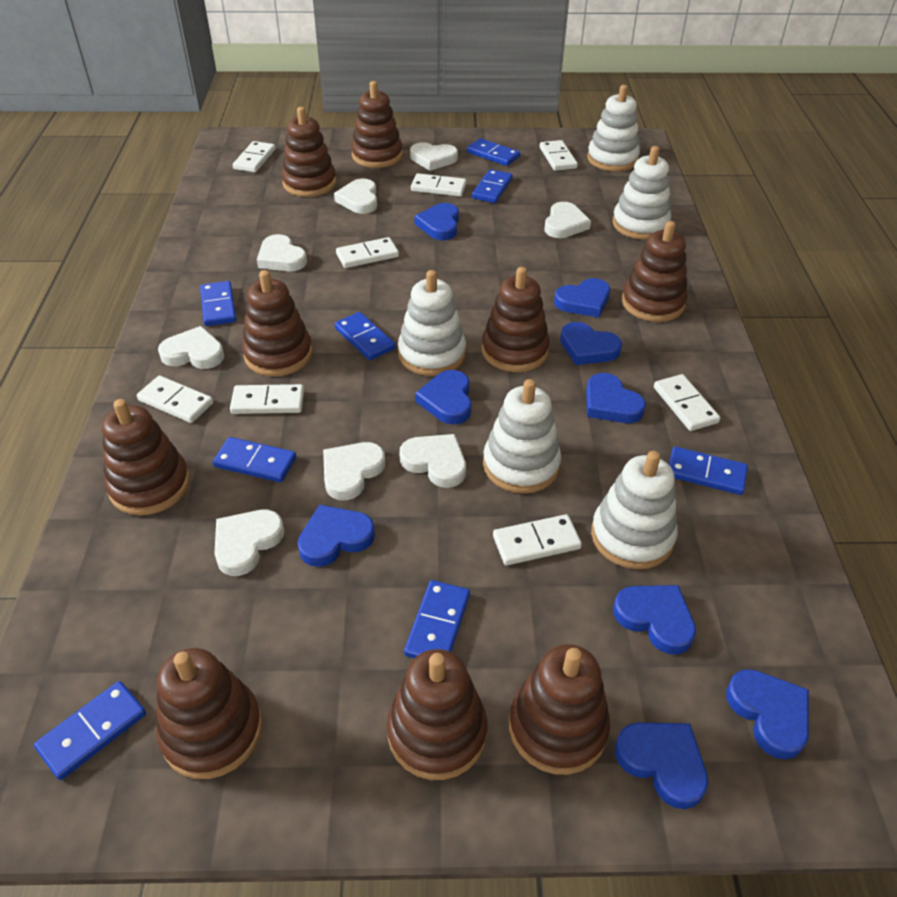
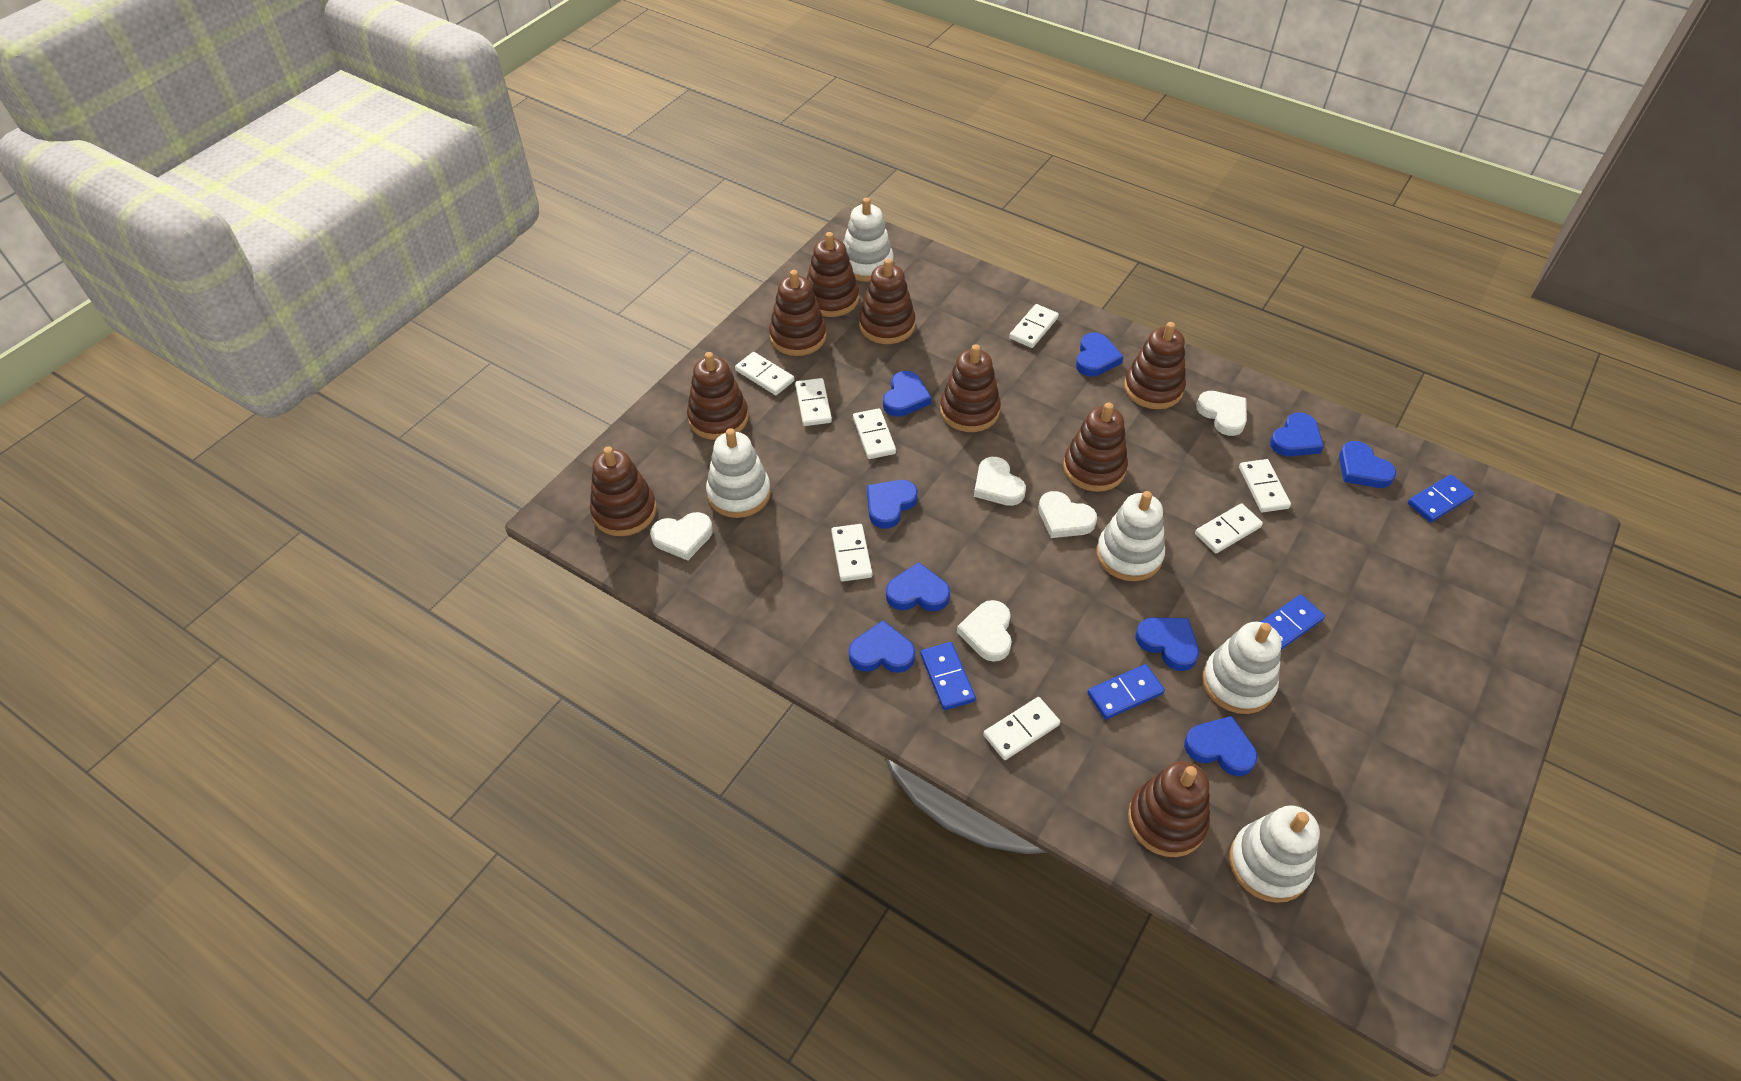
blue domino: 8 -> 4
white heart: 8 -> 5

